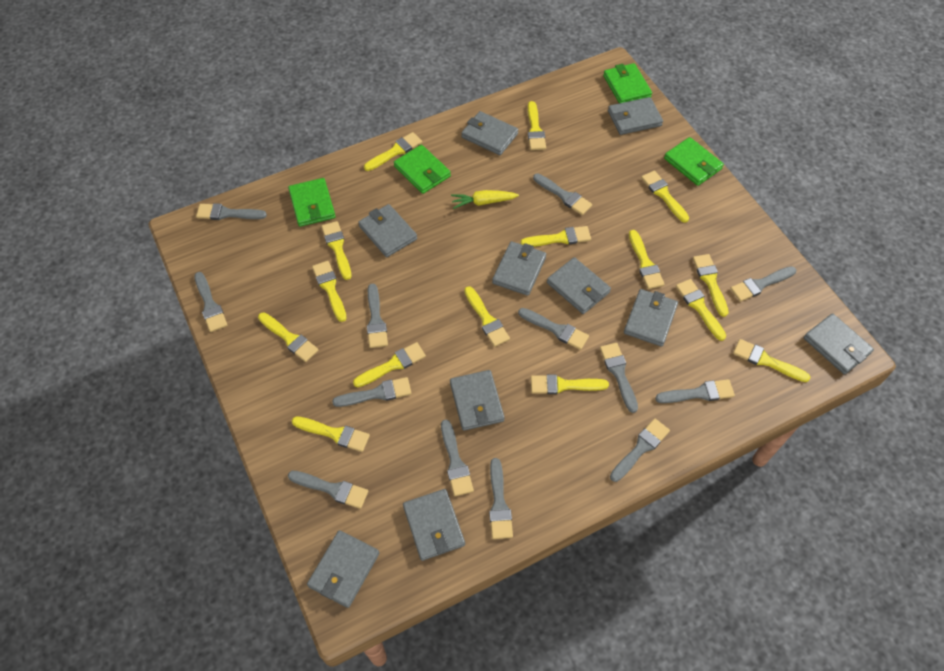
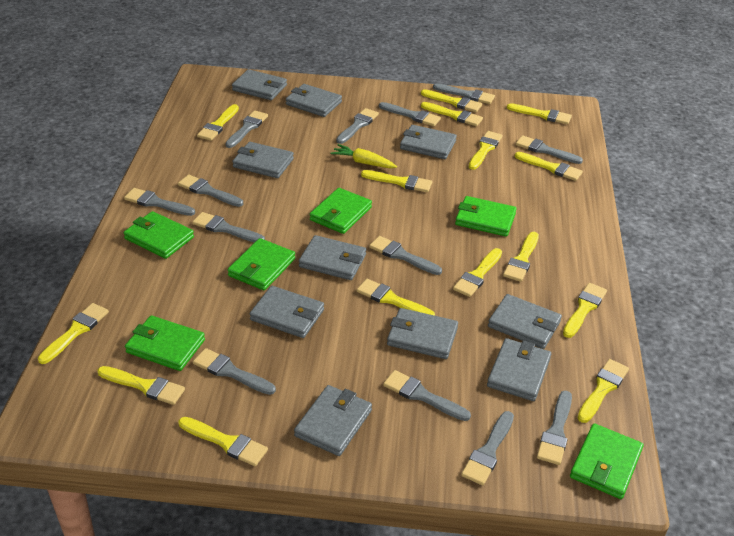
green wallet: 4 -> 6

